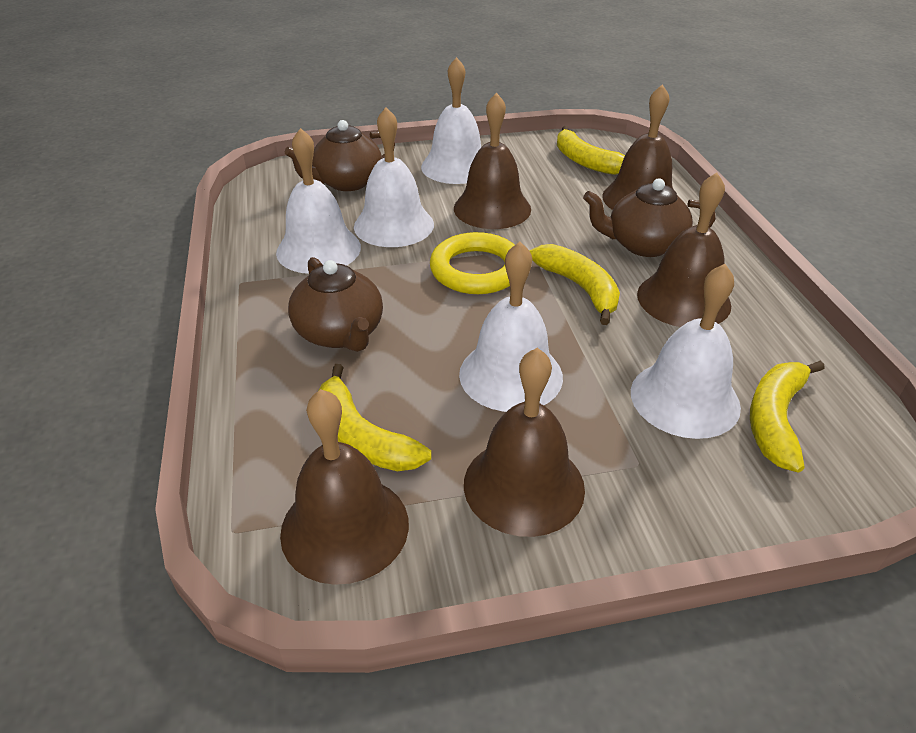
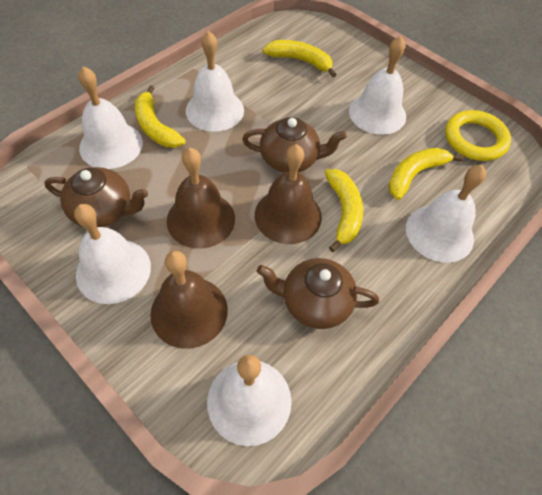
brown bell: 5 -> 3
white bell: 5 -> 6

